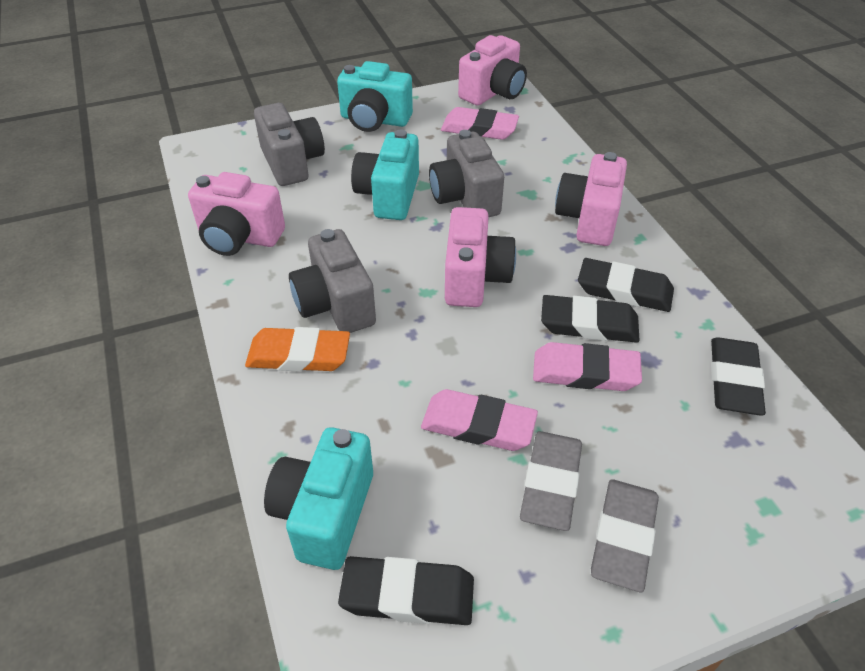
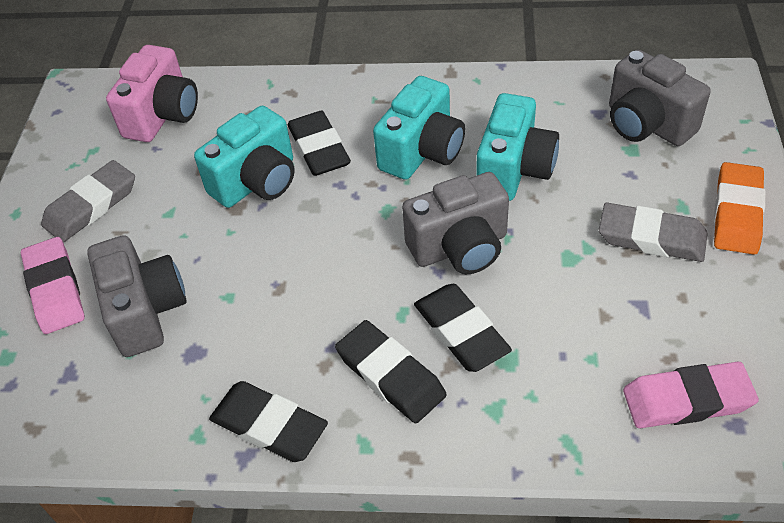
pink camera: 4 -> 1
pink eraser: 3 -> 2

